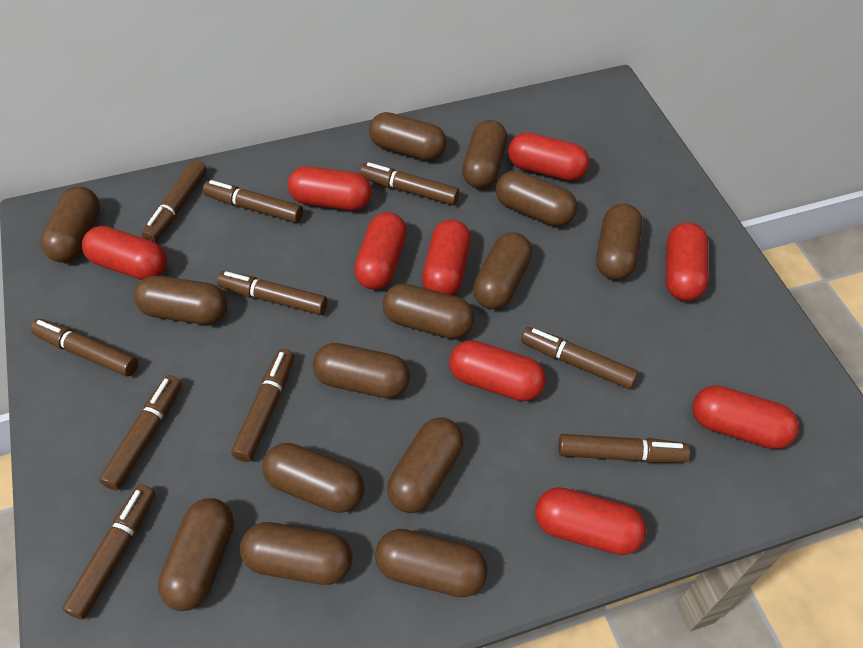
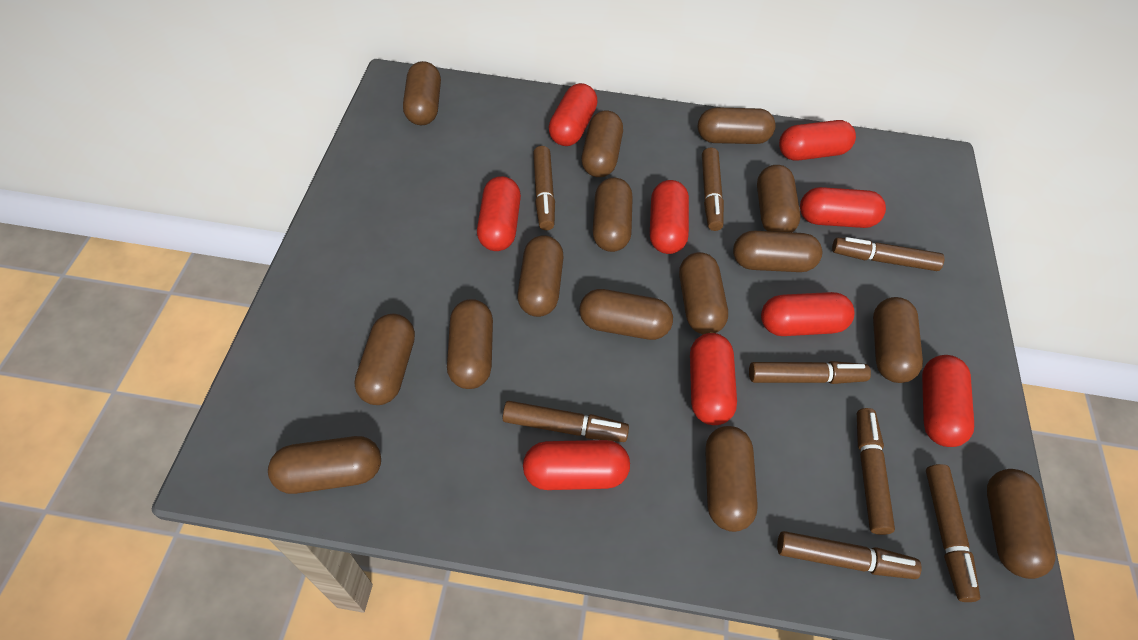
brown capsule: 14 -> 15
brown marker: 10 -> 8

